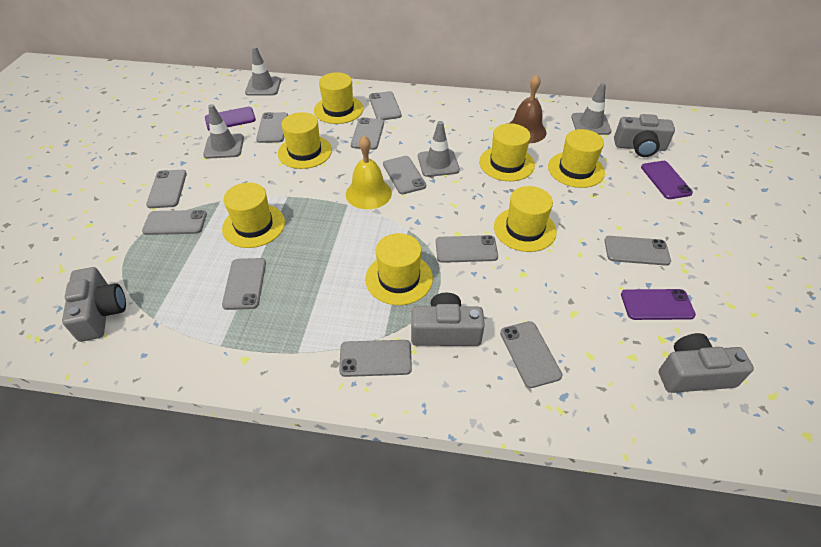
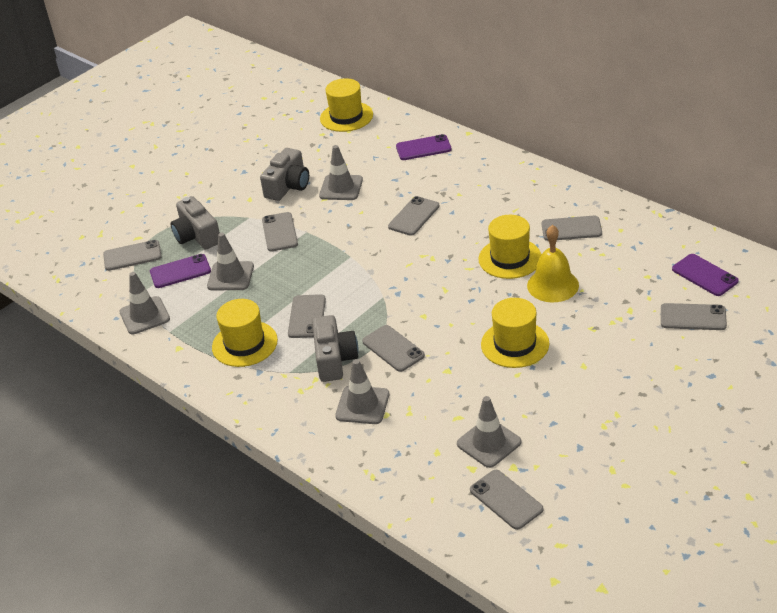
brown bell: 1 -> 0
grey camera: 4 -> 3
grey phone: 11 -> 8
grey traffic cone: 4 -> 5
yellow hat: 7 -> 4

